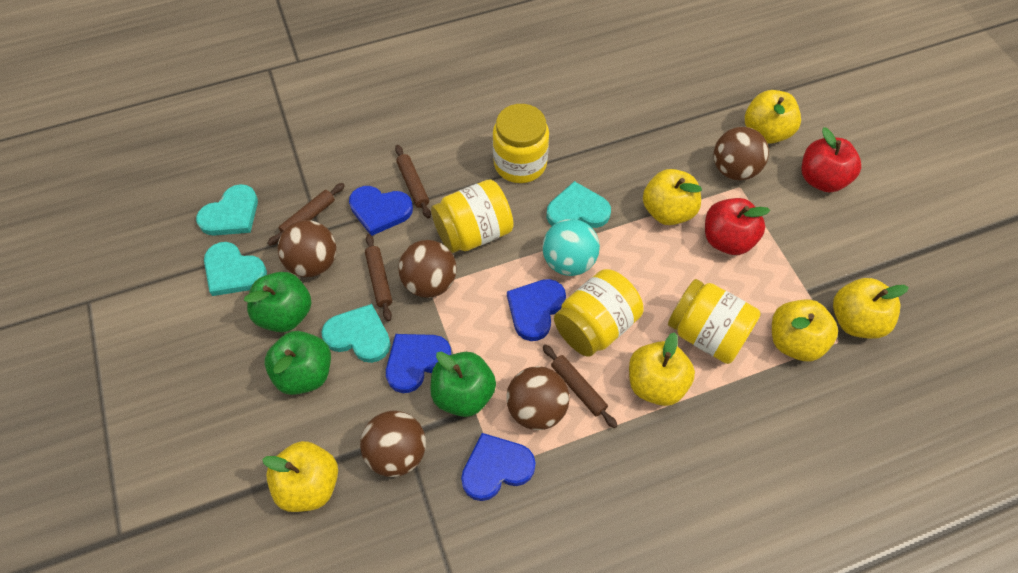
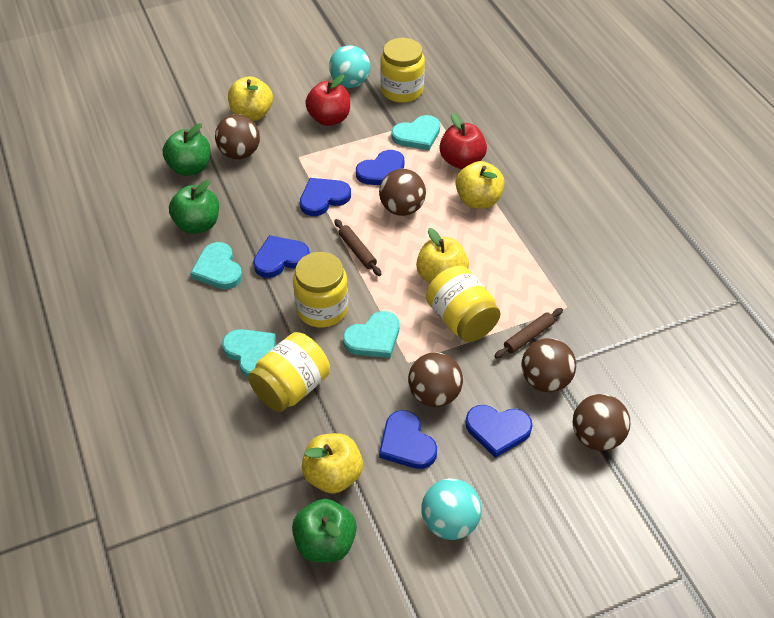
blue heart: 4 -> 5
brown rolling pin: 4 -> 2
turquoise ball: 1 -> 2
yellow apple: 6 -> 4

